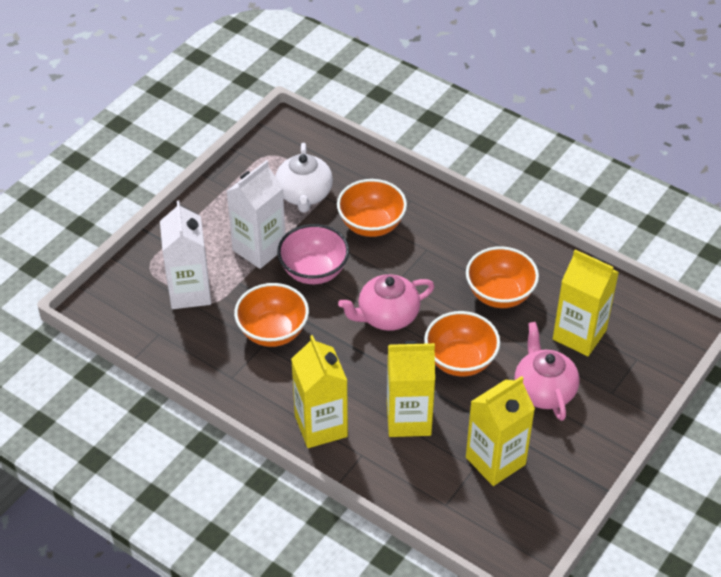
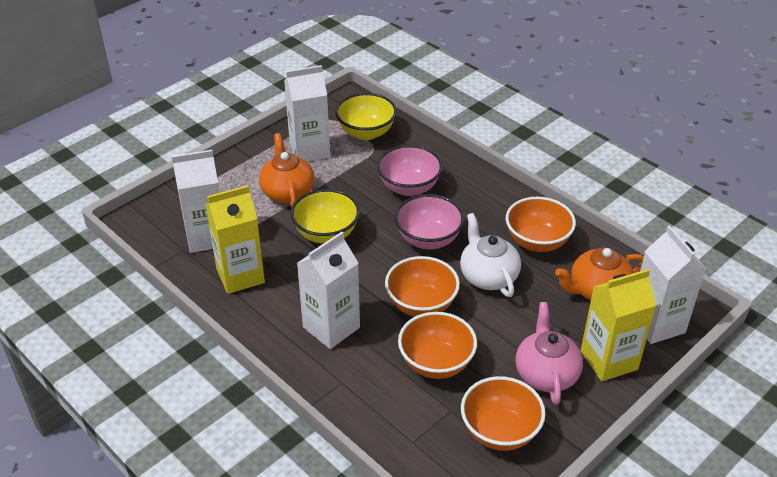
orange teapot: 0 -> 2
pink bowl: 1 -> 2
pink teapot: 2 -> 1
white carton: 2 -> 4
yellow bowl: 0 -> 2
yellow carton: 4 -> 2

